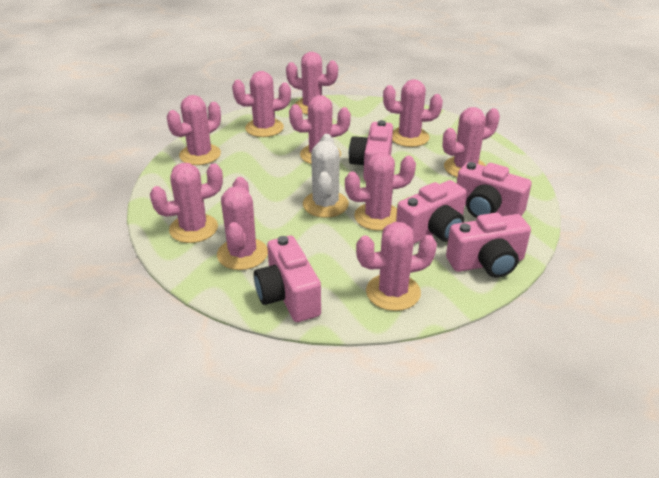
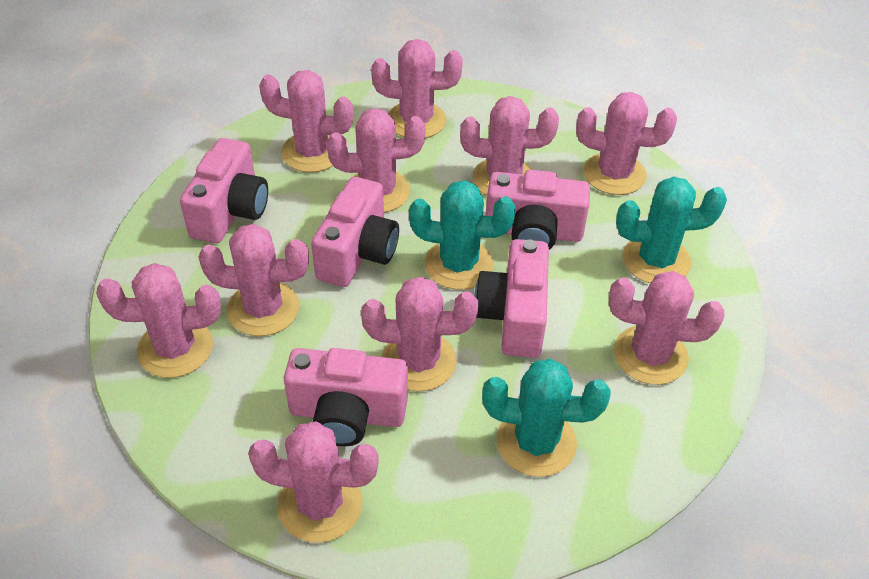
turquoise cactus: 0 -> 3
white cactus: 1 -> 0

